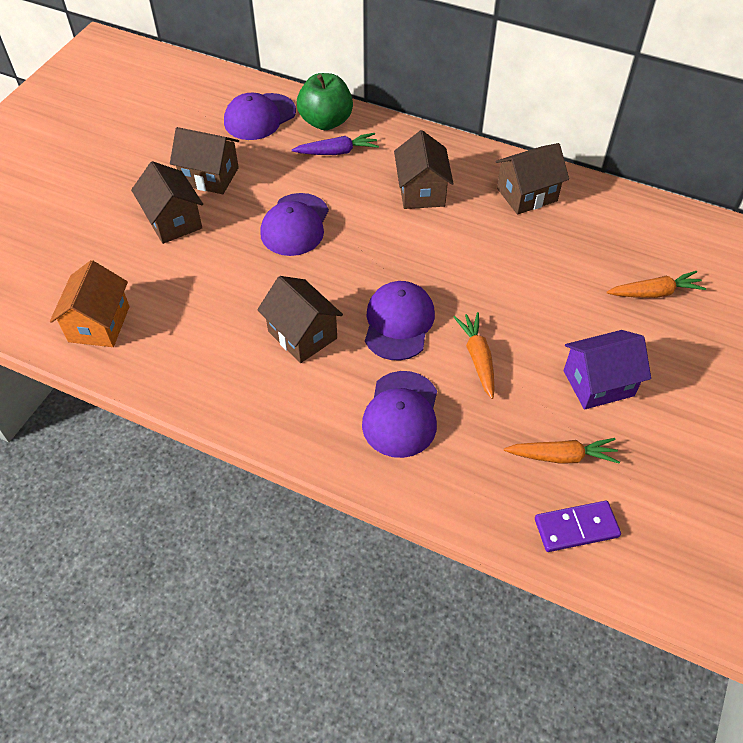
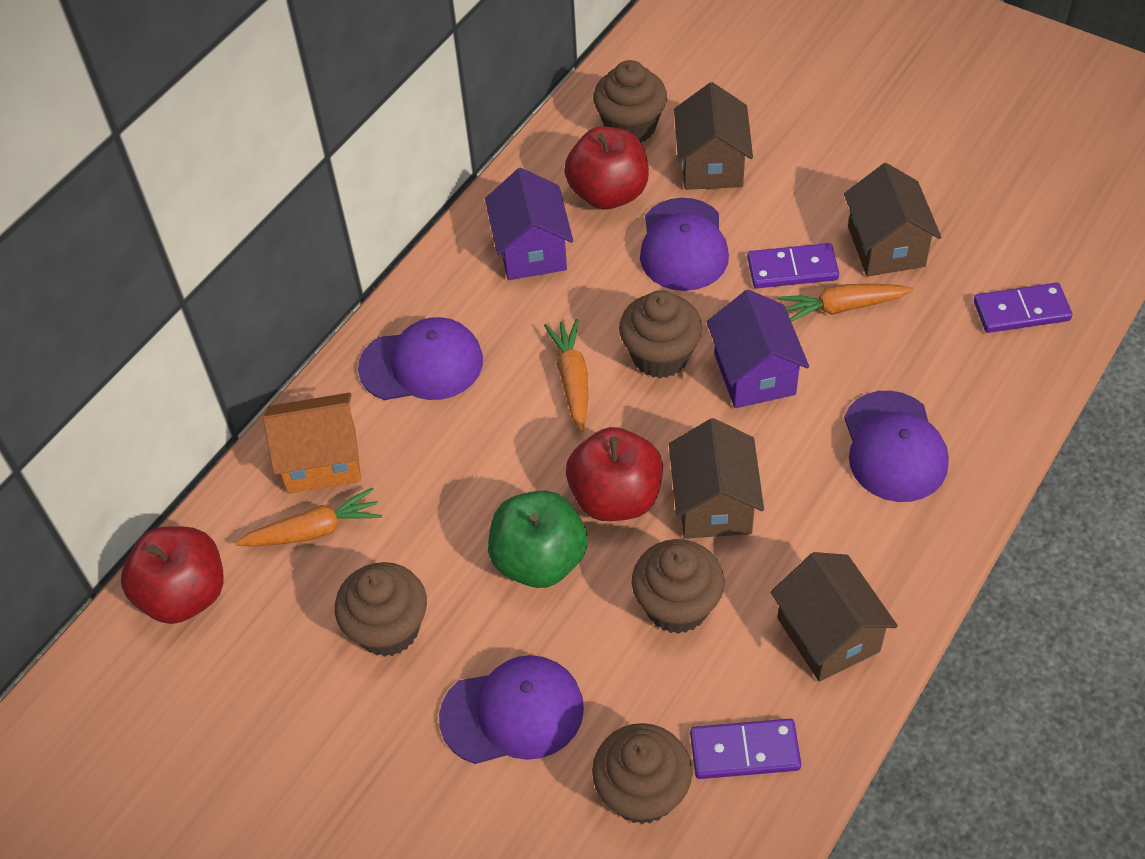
brown cupcake: 0 -> 5
brown house: 5 -> 4
purple carrot: 1 -> 0
purple domino: 1 -> 3
purple house: 1 -> 2
red apple: 0 -> 3

